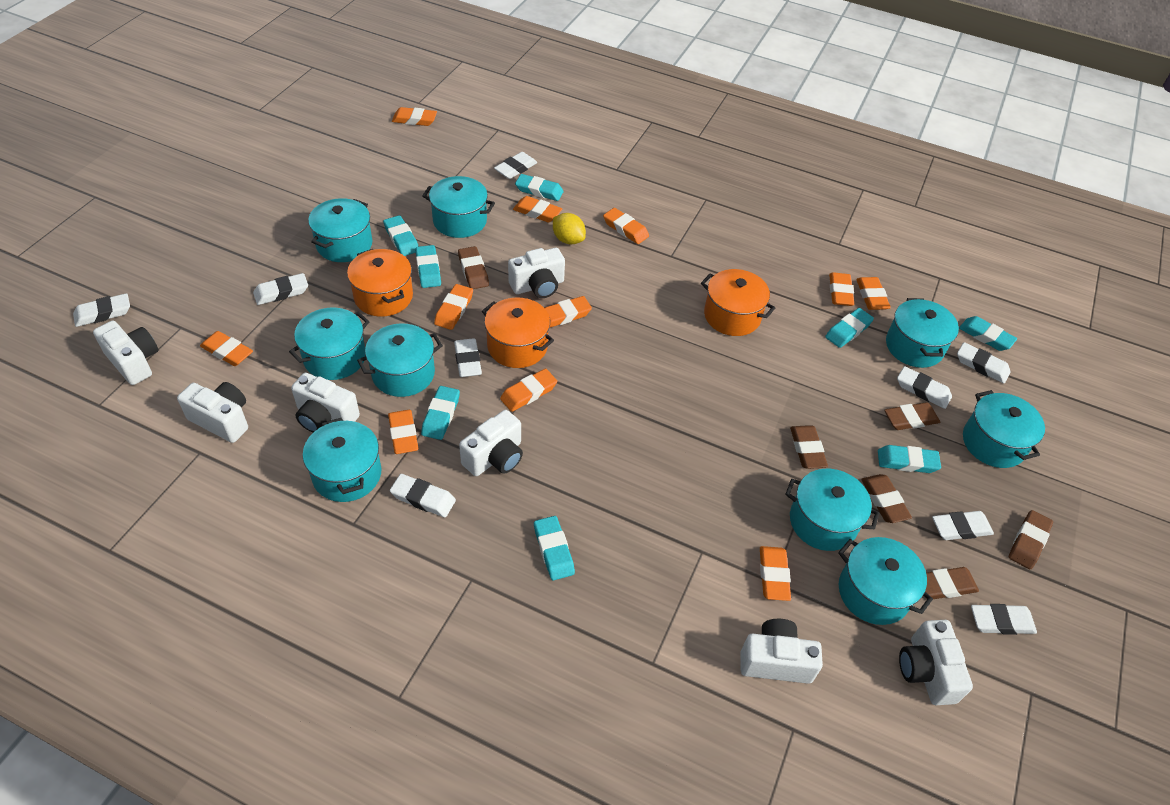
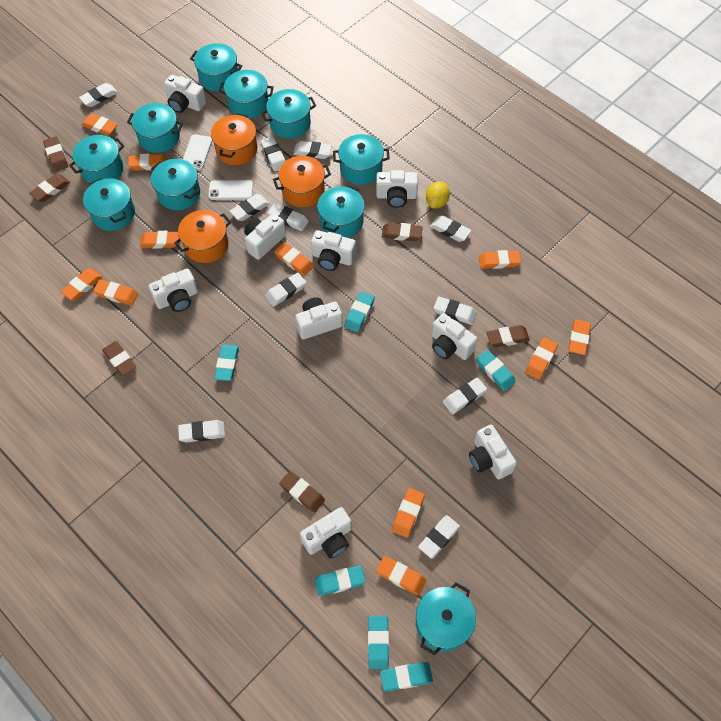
turquoise eraser: 8 -> 6
turquoise pot: 9 -> 10
white camera: 7 -> 9
white eraser: 9 -> 11
white phone: 0 -> 2

